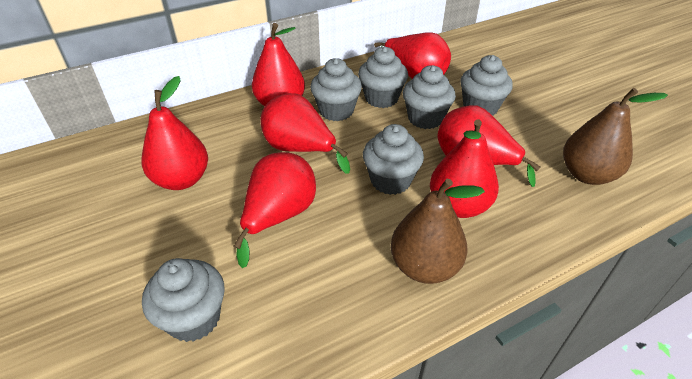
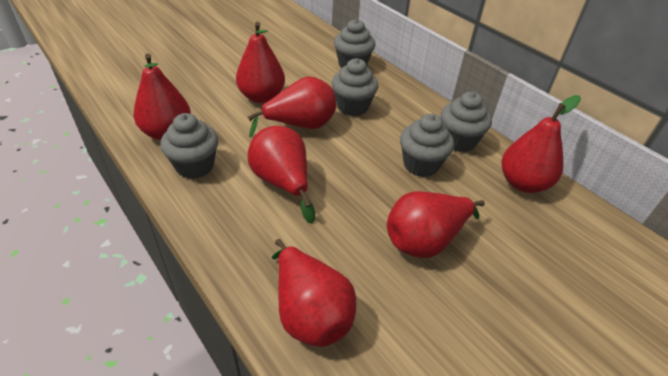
brown pear: 2 -> 0
grey cupcake: 6 -> 5

